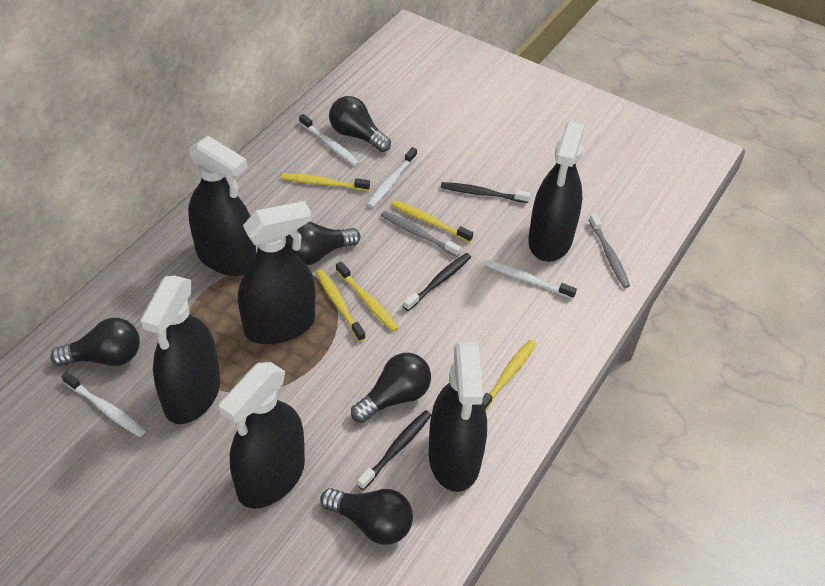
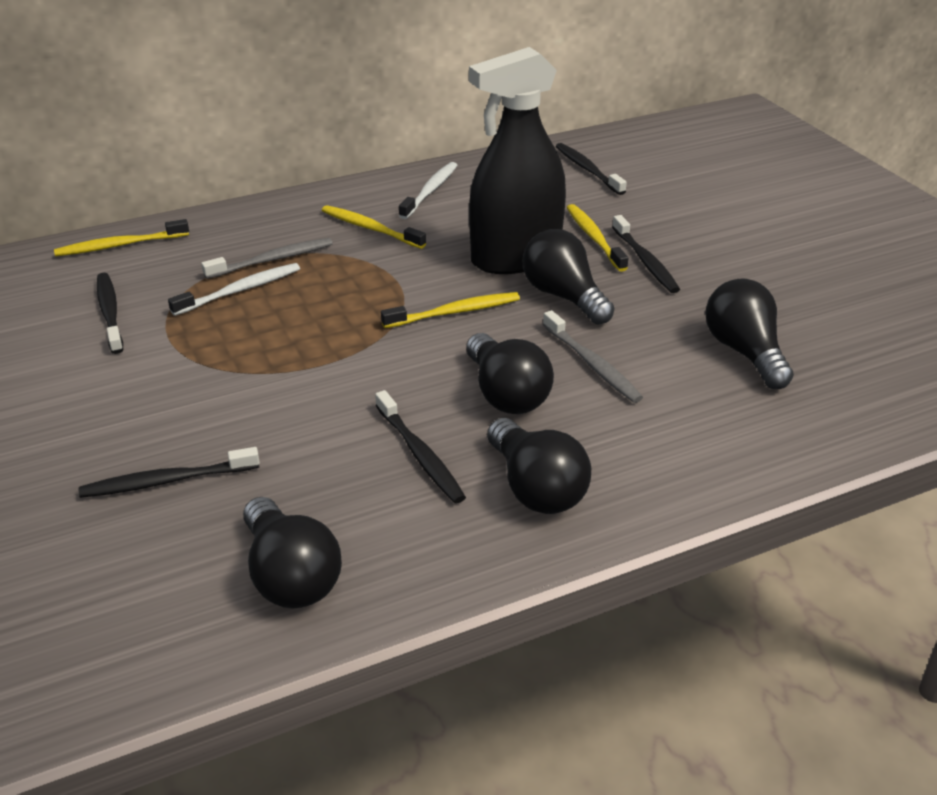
black spray bottle: 6 -> 1
black toothbrush: 3 -> 5
white toothbrush: 4 -> 2
yellow toothbrush: 5 -> 4

